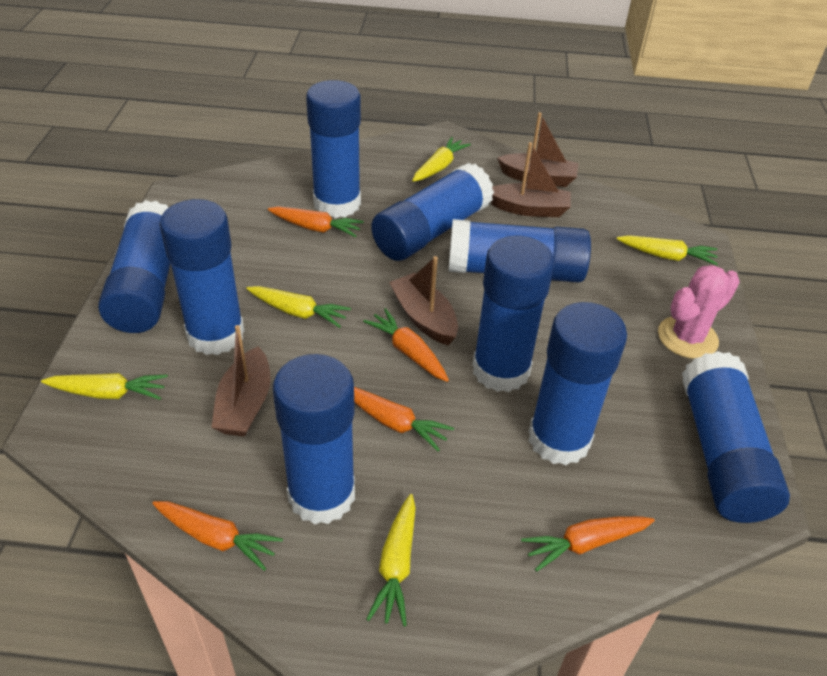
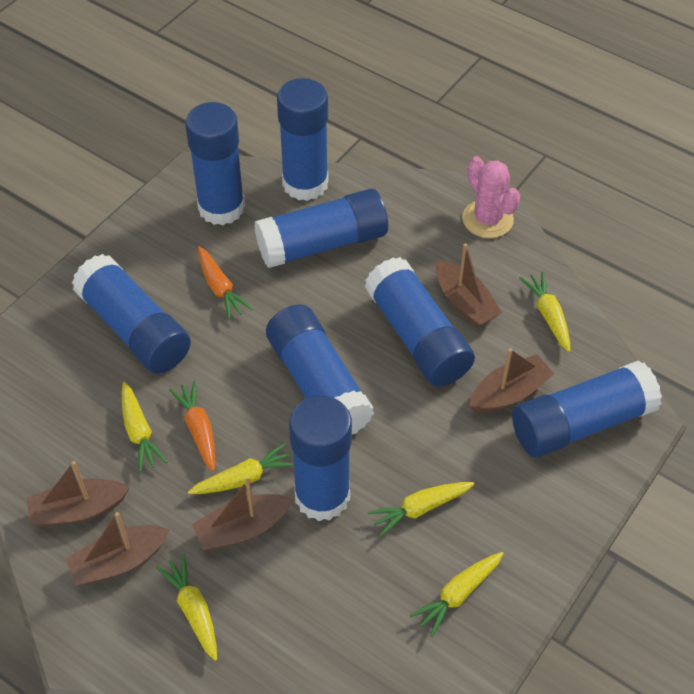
blue glue stick: 9 -> 8
brown boat: 4 -> 5
orange carrot: 5 -> 2
yellow carrot: 5 -> 6

